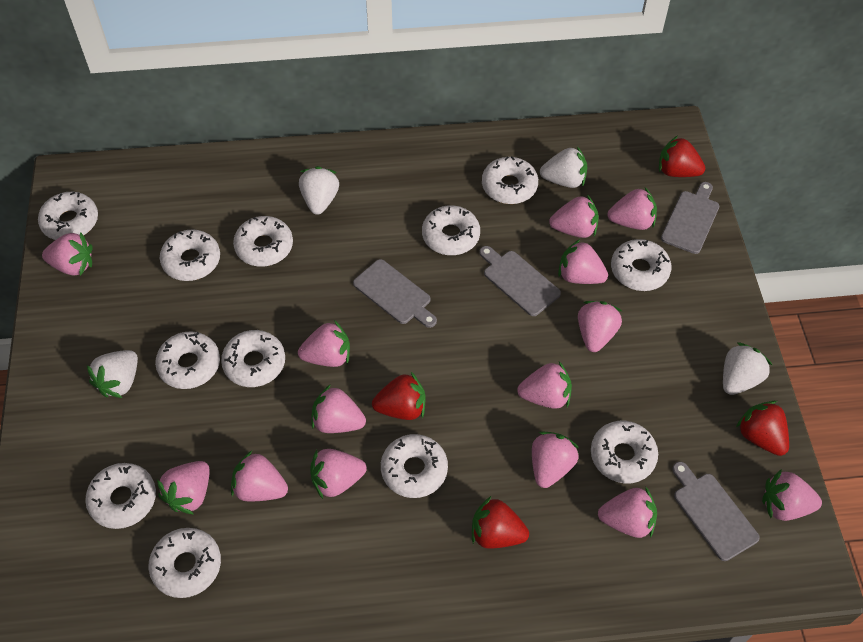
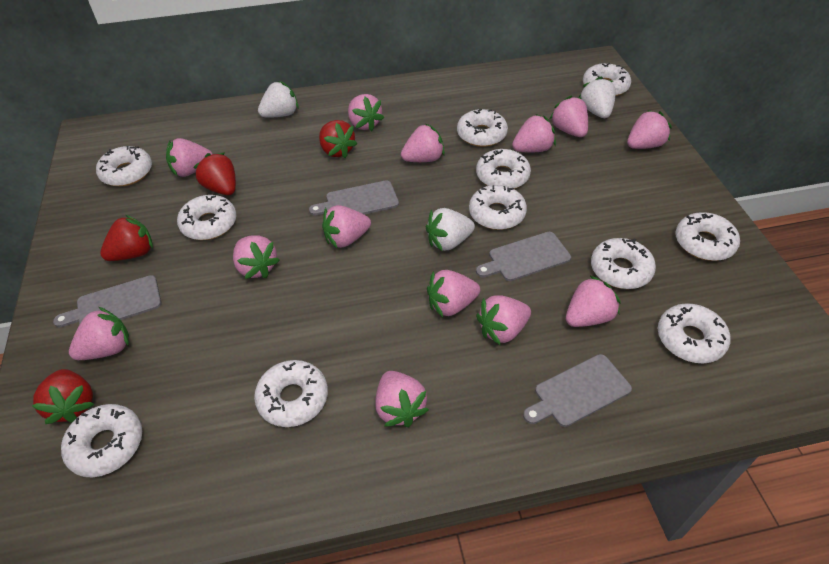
pink strawberry: 14 -> 13
white donut: 12 -> 11
white strawberry: 4 -> 3

